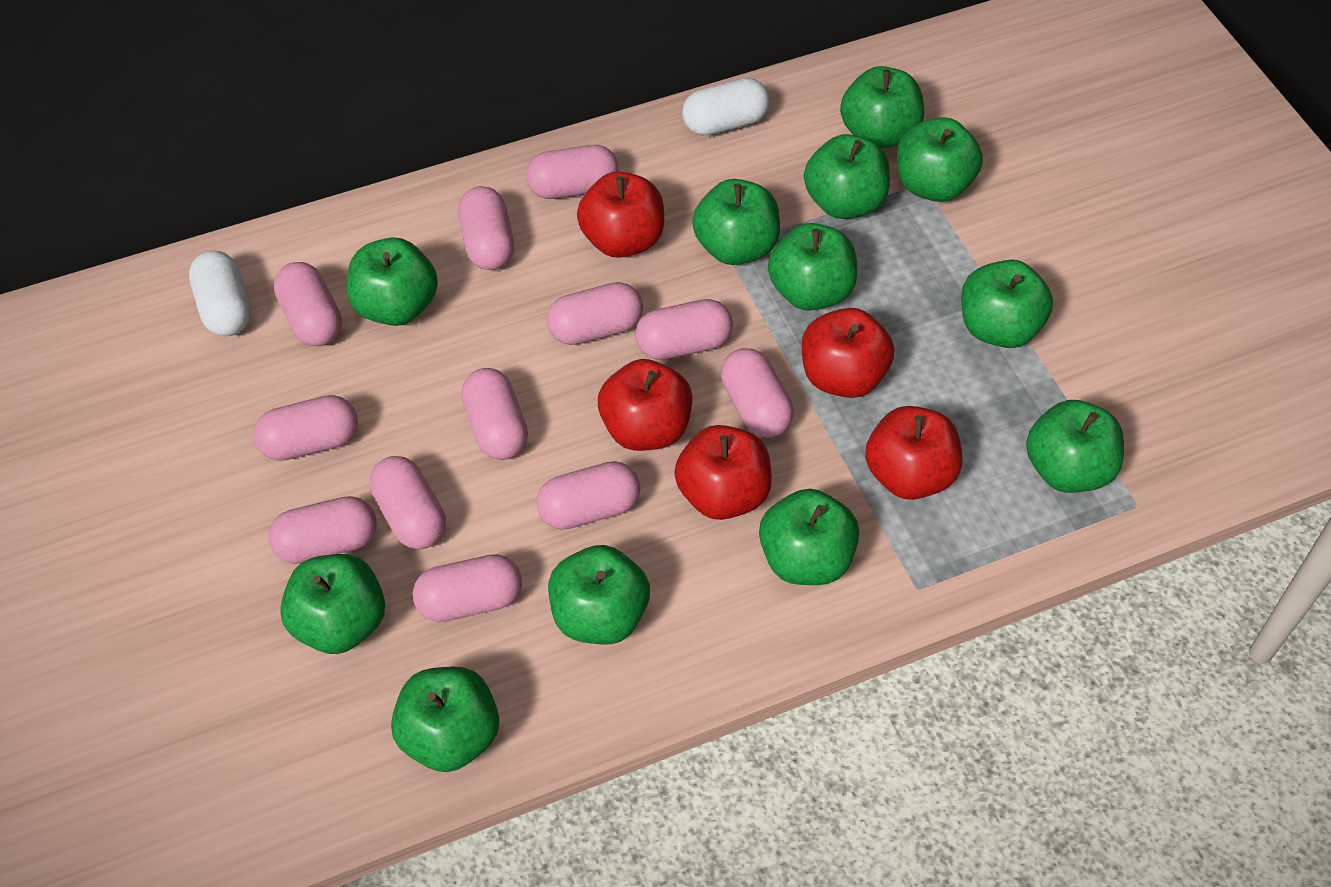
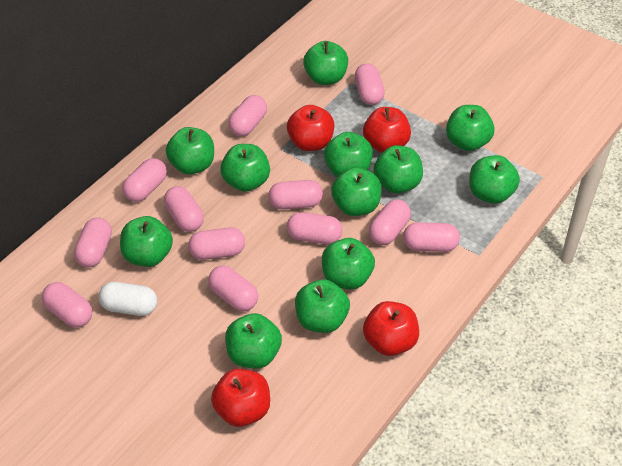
red apple: 5 -> 4
white capsule: 2 -> 1

